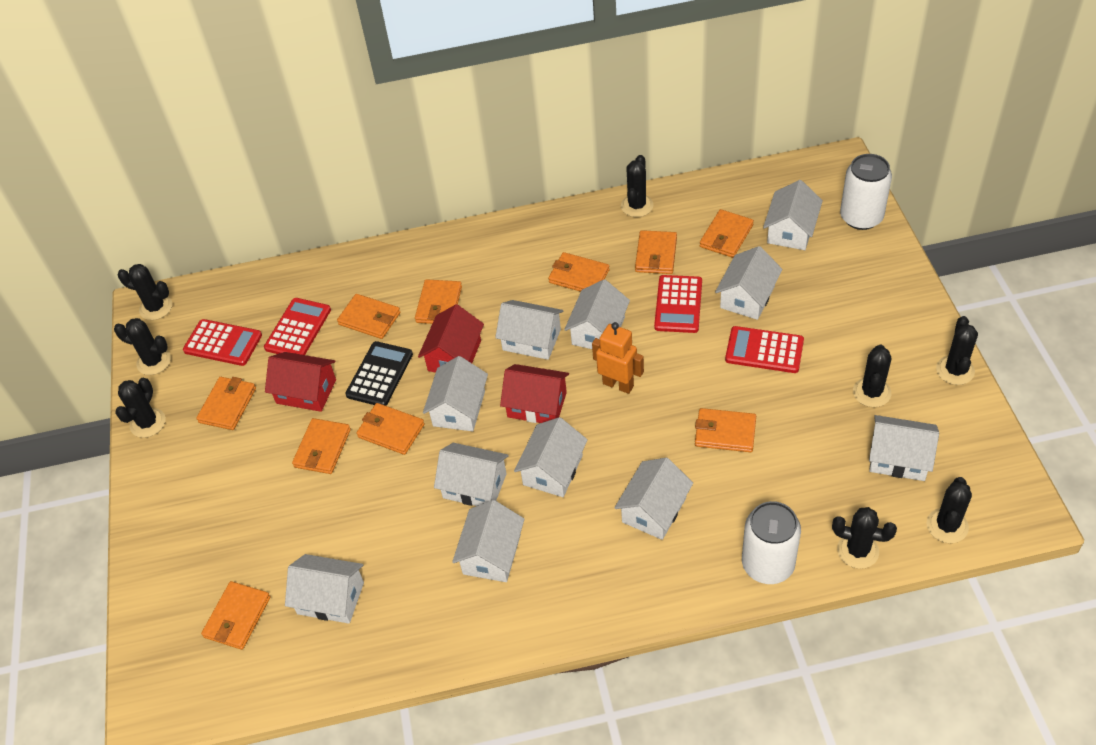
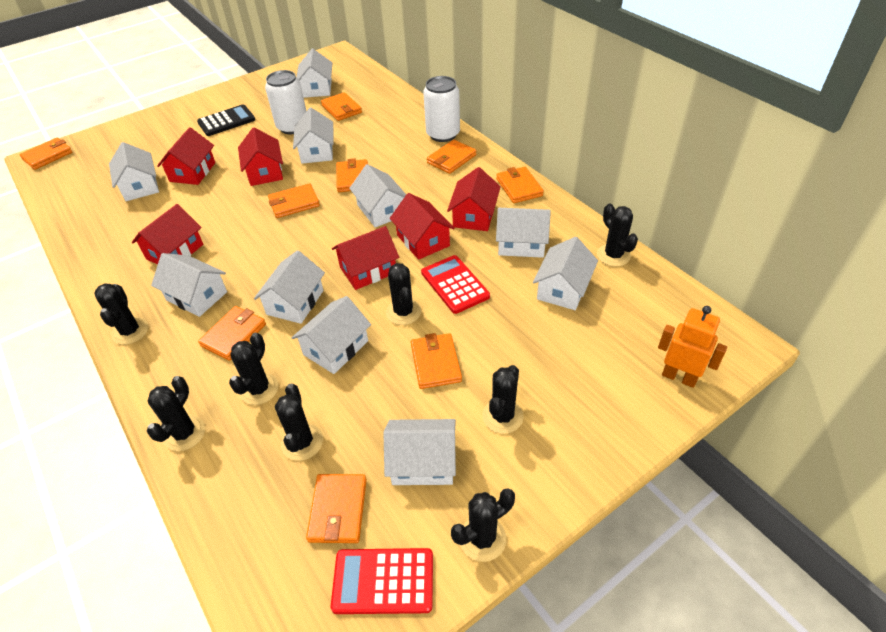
orange wallet: 10 -> 9
red calculator: 4 -> 2
red house: 3 -> 6
white house: 11 -> 10

